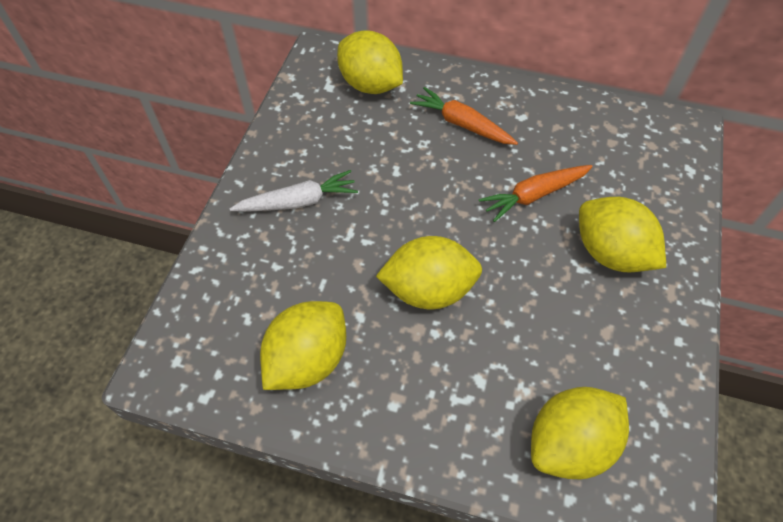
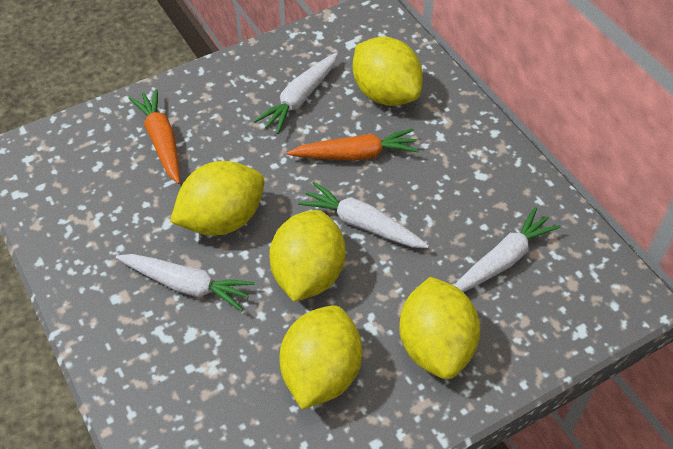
white carrot: 1 -> 4

